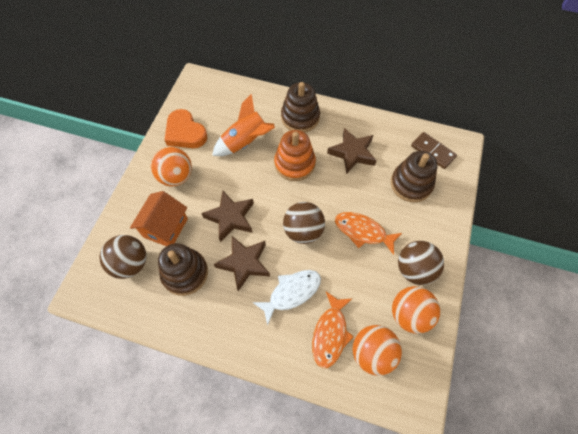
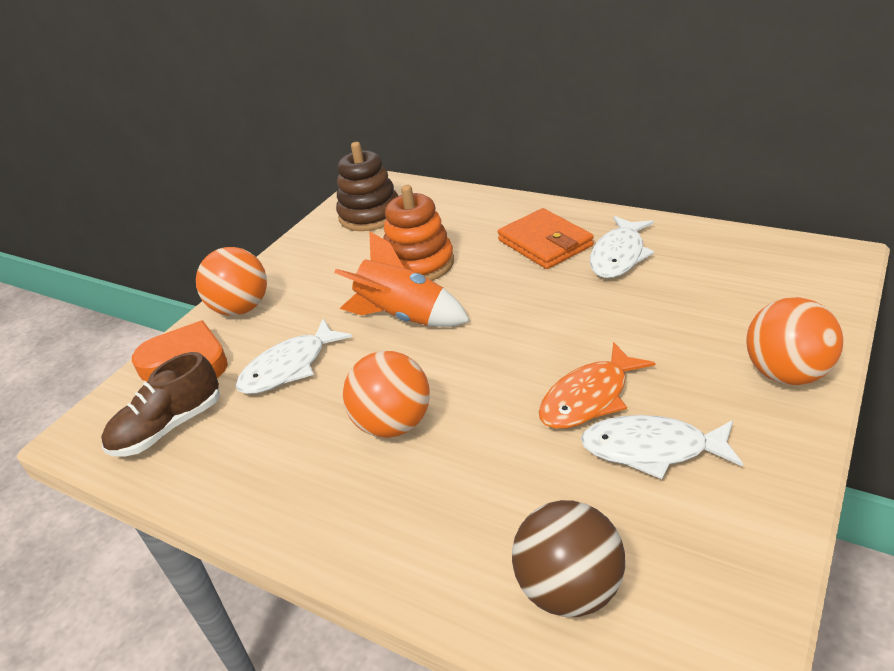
brown ball: 3 -> 1
brown domino: 1 -> 0
brown shoe: 0 -> 1
brown stacking toy: 3 -> 1
brown star: 3 -> 0
orange fish: 2 -> 1
orange house: 1 -> 0
orange wallet: 0 -> 1
white fish: 1 -> 3

